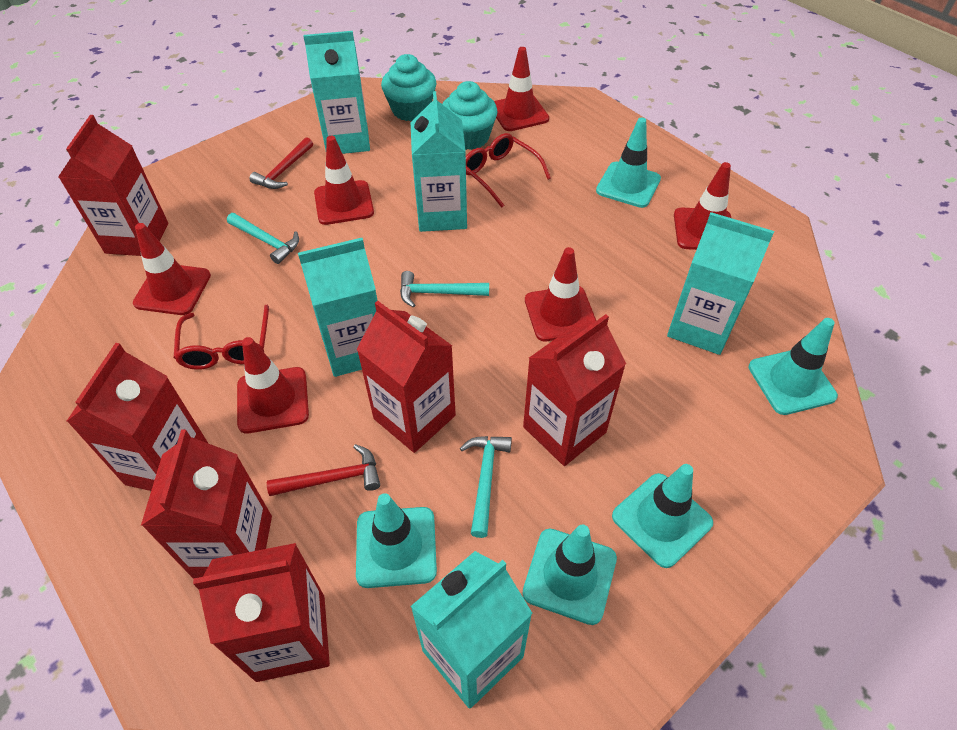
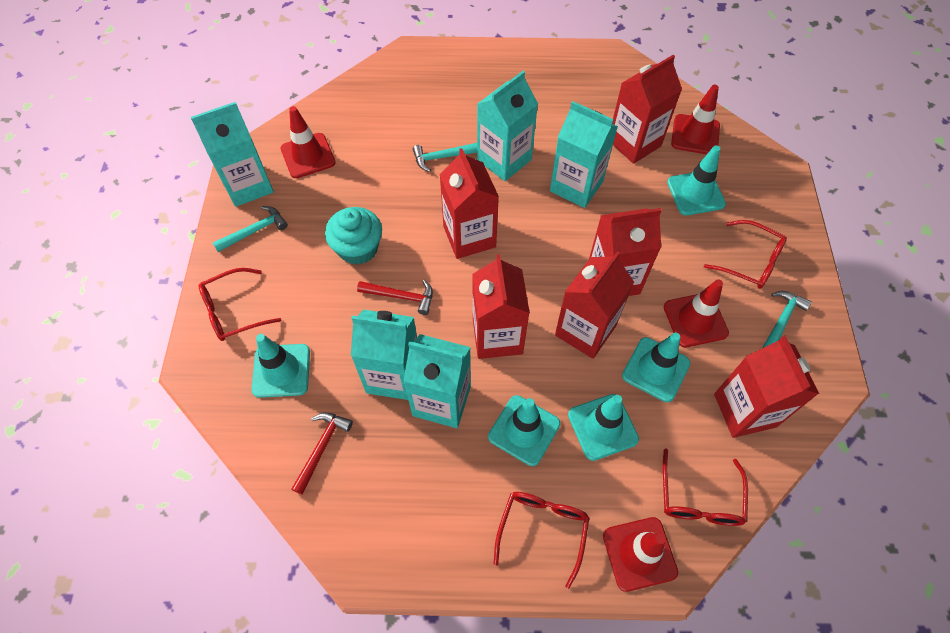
red glasses: 2 -> 4
red traffic cone: 6 -> 4
turquoise cupcake: 2 -> 1

